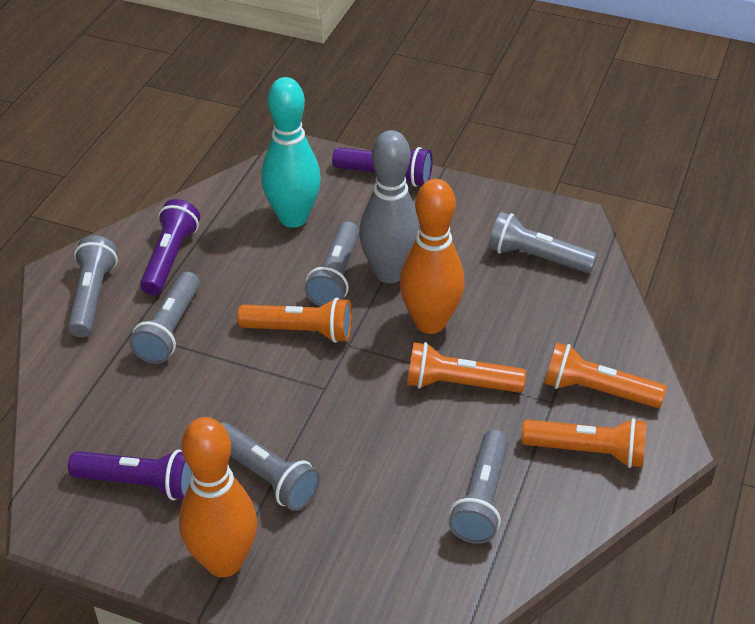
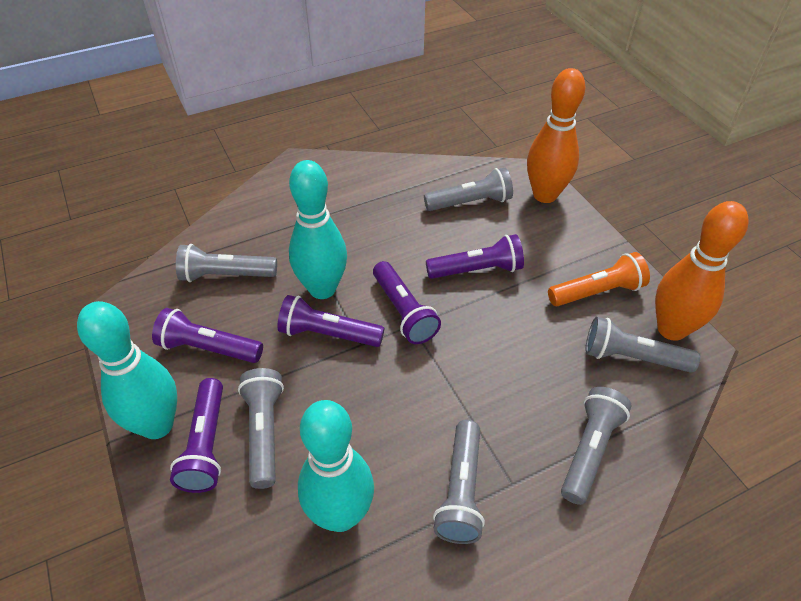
grey bowling pin: 1 -> 0
orange flashlight: 4 -> 1
purple flashlight: 3 -> 5
turquoise bowling pin: 1 -> 3

